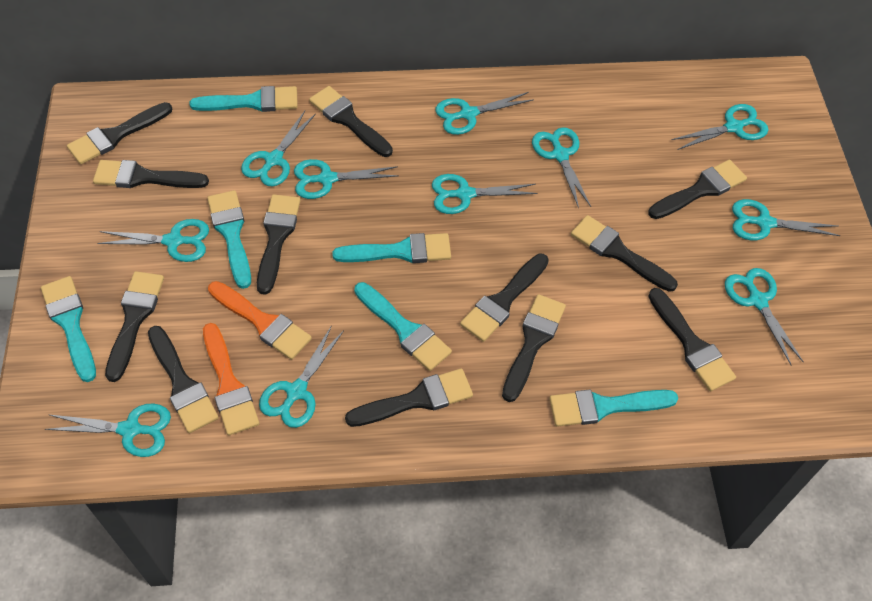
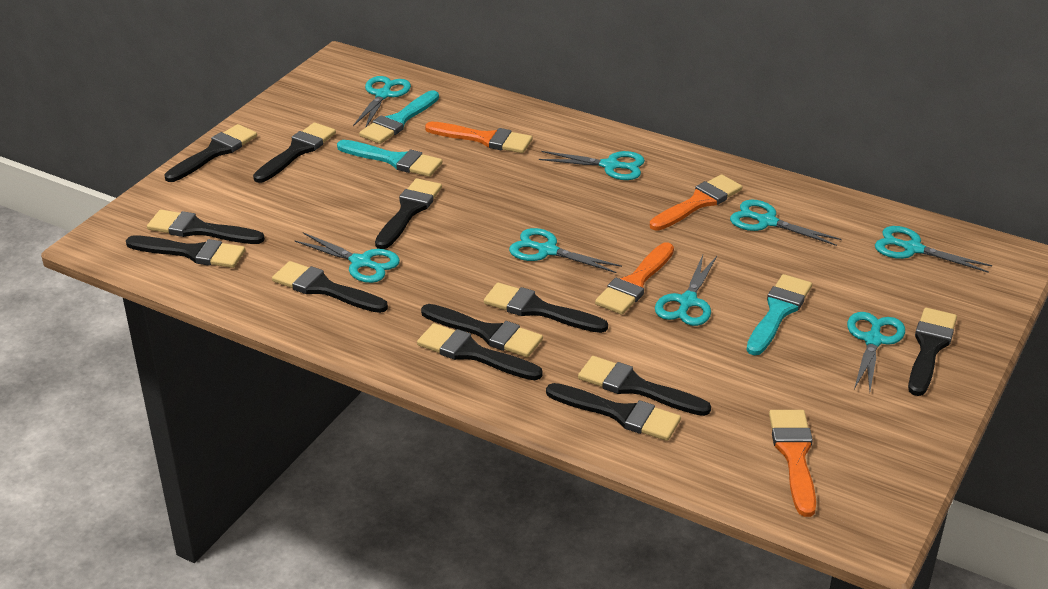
orange brush: 2 -> 4
turquoise brush: 6 -> 3
turquoise scissors: 11 -> 8

